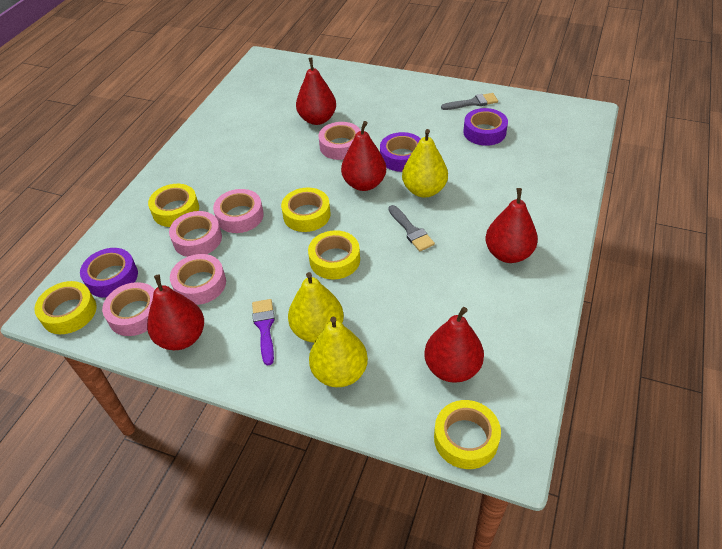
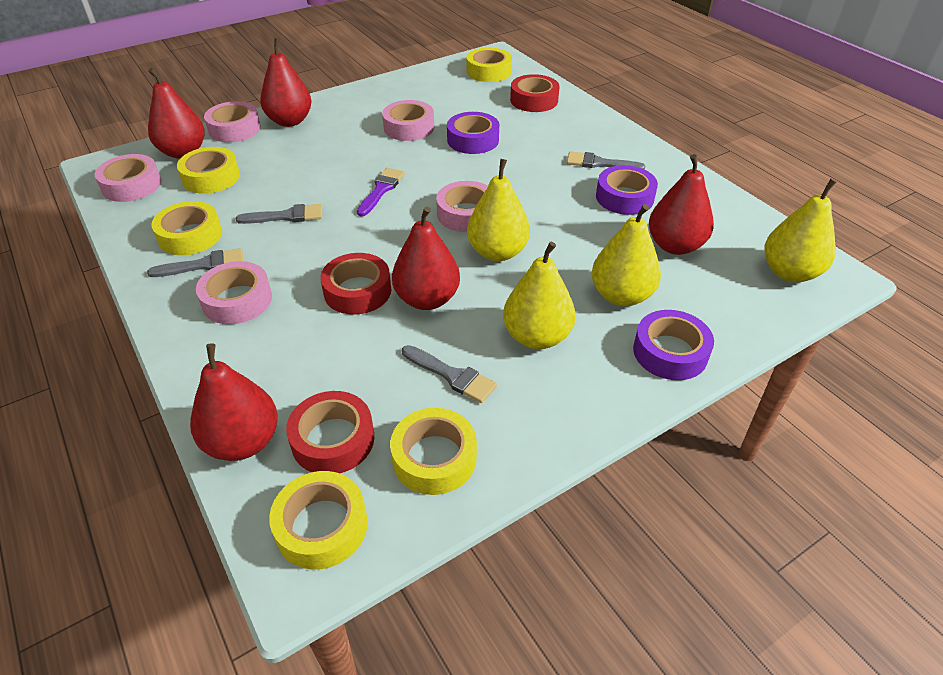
grey brush: 2 -> 4
red tape: 0 -> 3
yellow pear: 3 -> 4

